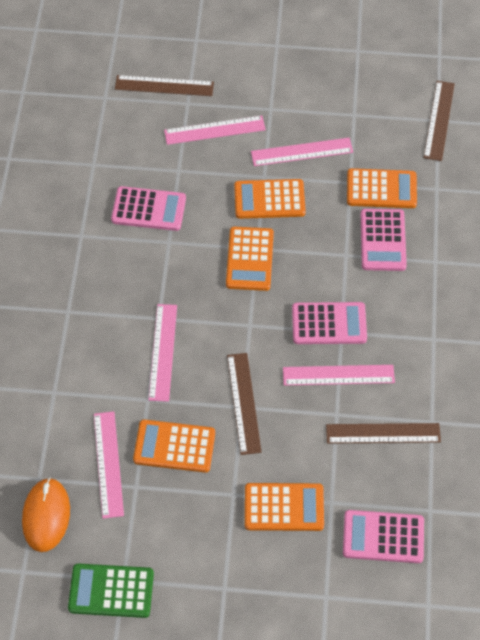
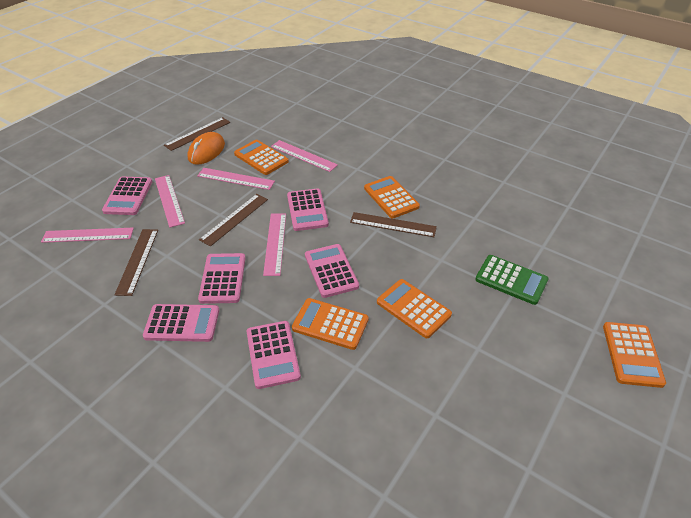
pink calculator: 4 -> 6

